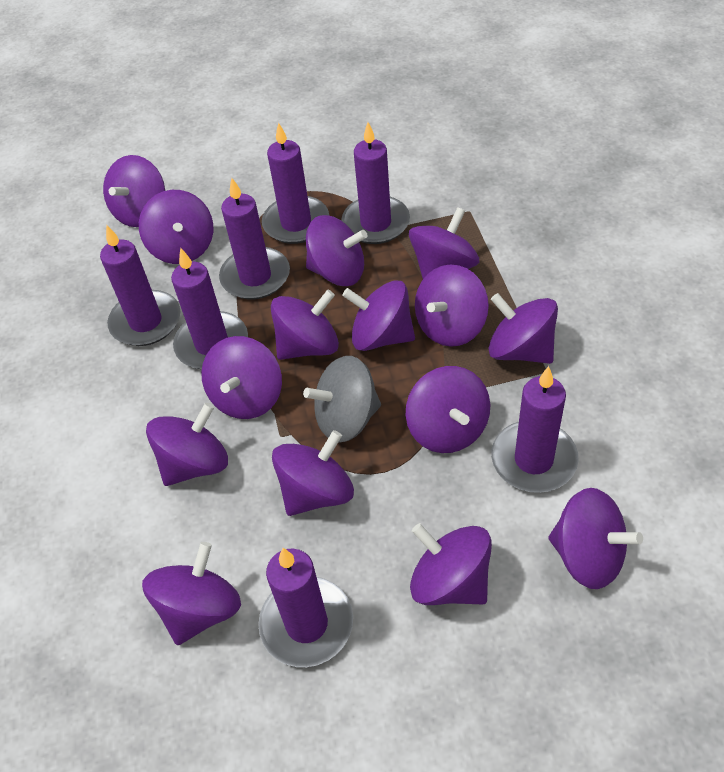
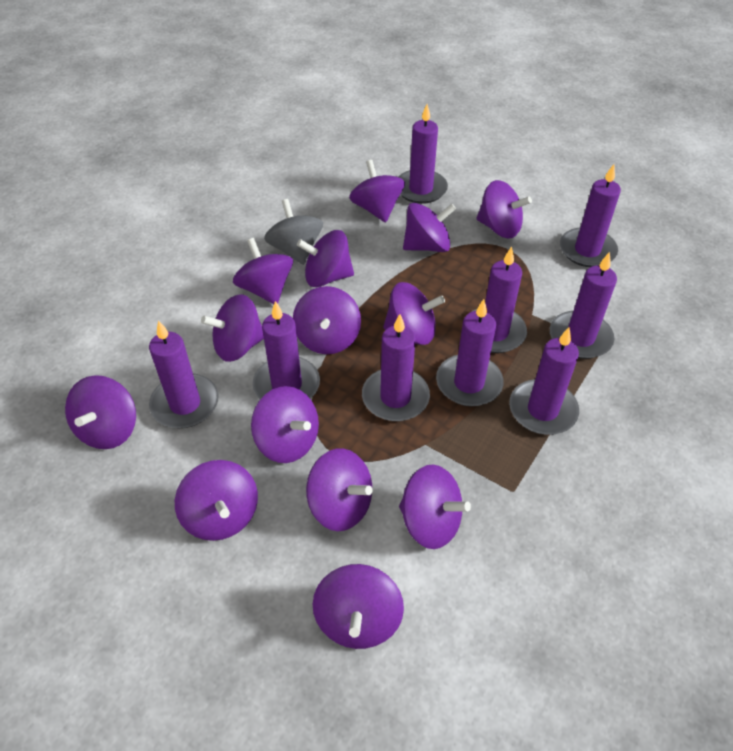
purple candle: 7 -> 9
purple spinning top: 15 -> 14

